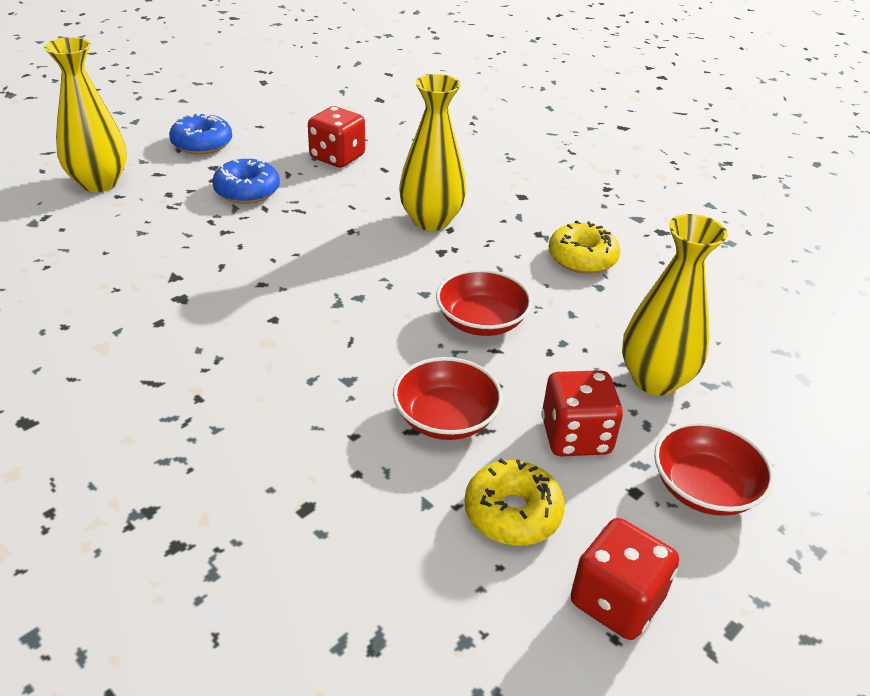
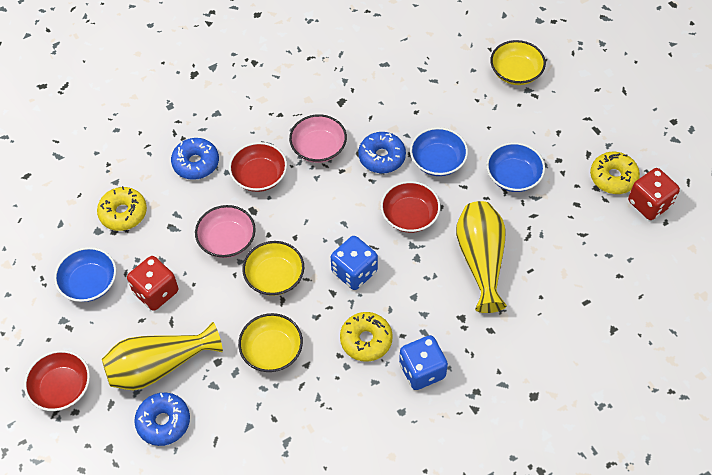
blue bowl: 0 -> 3
blue dice: 0 -> 2
blue donut: 2 -> 3
pink bowl: 0 -> 2
red dice: 3 -> 2
yellow bowl: 0 -> 3
yellow donut: 2 -> 3
yellow vase: 3 -> 2

